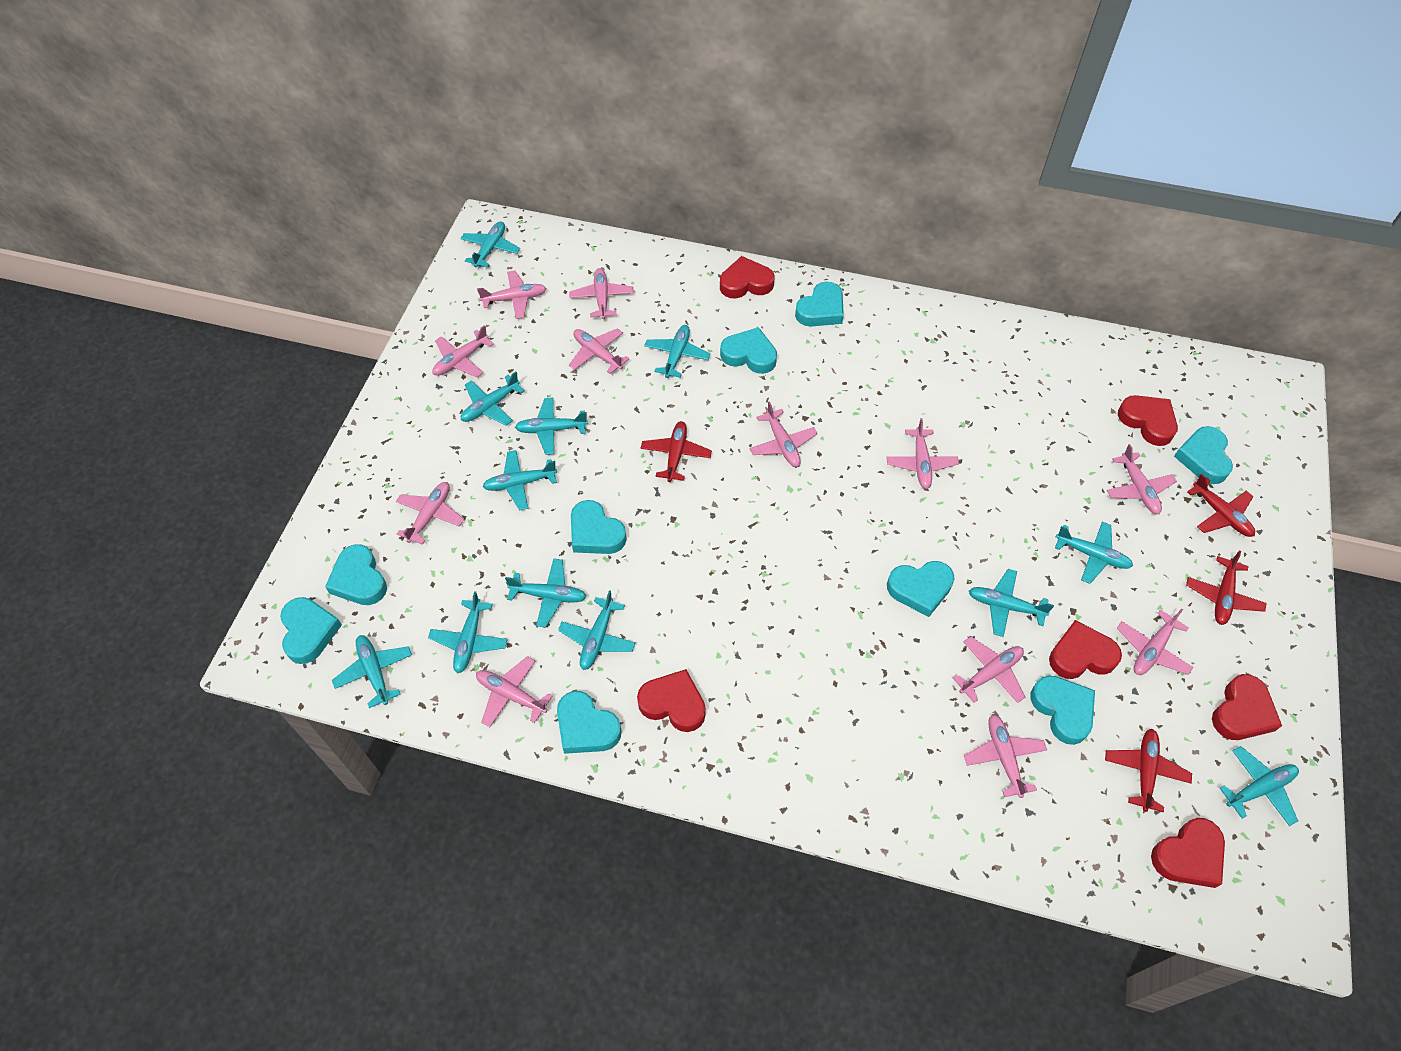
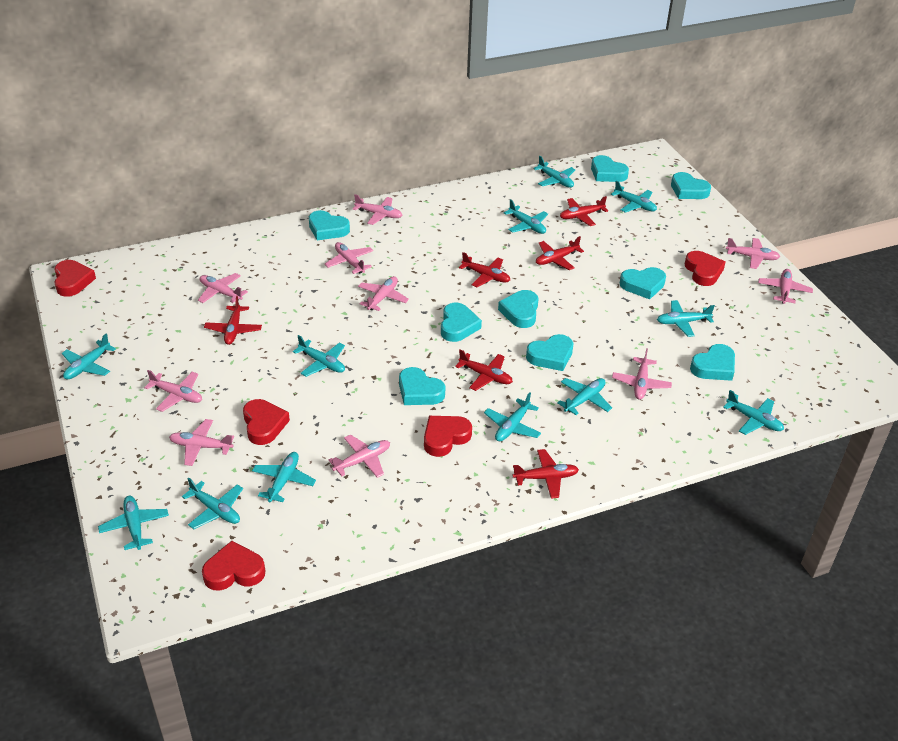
pink plane: 12 -> 10
red heart: 6 -> 5
red plane: 4 -> 6

